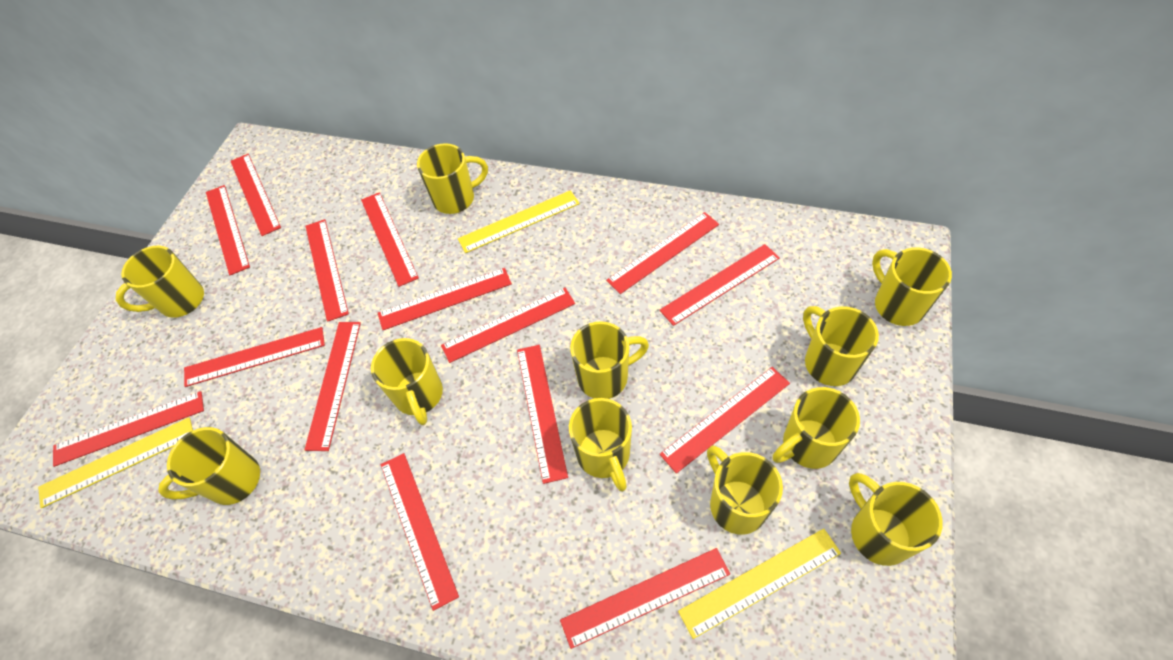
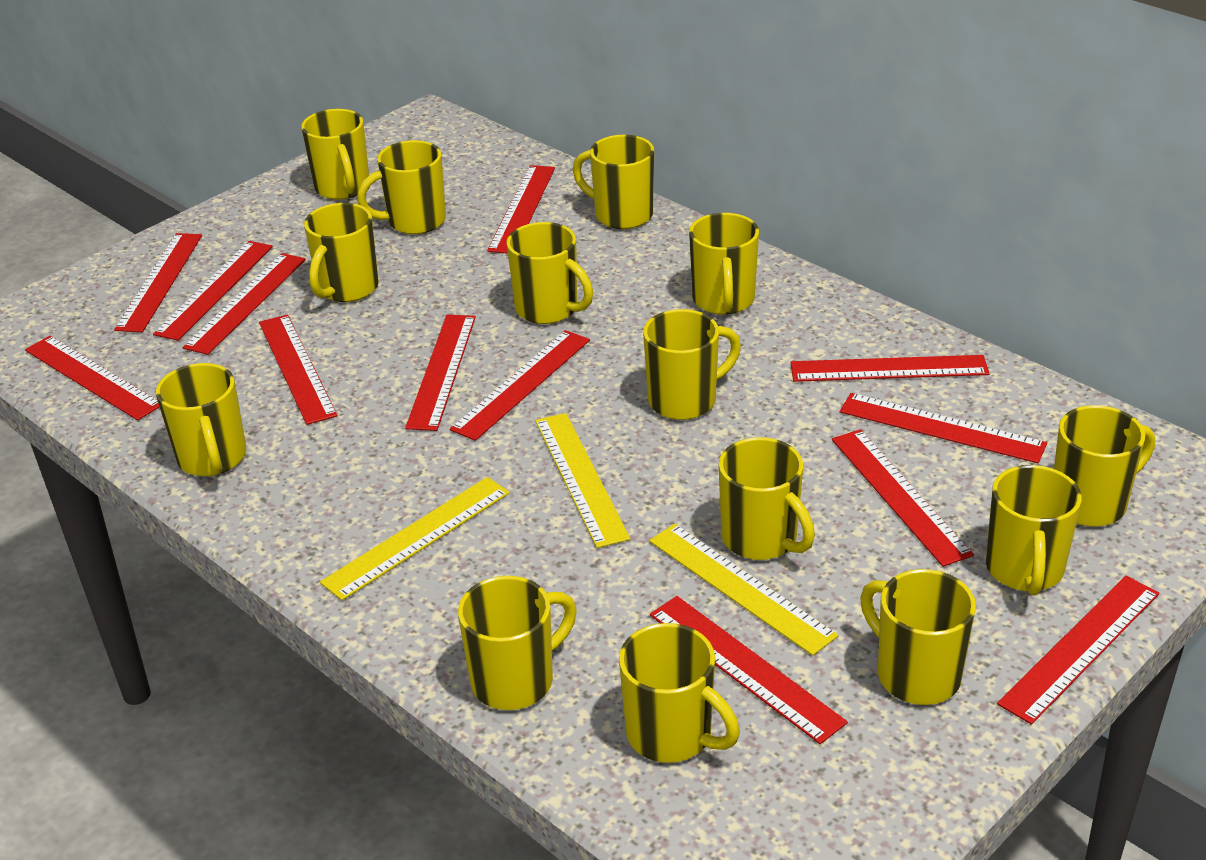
red ruler: 15 -> 13
yellow mug: 11 -> 14

